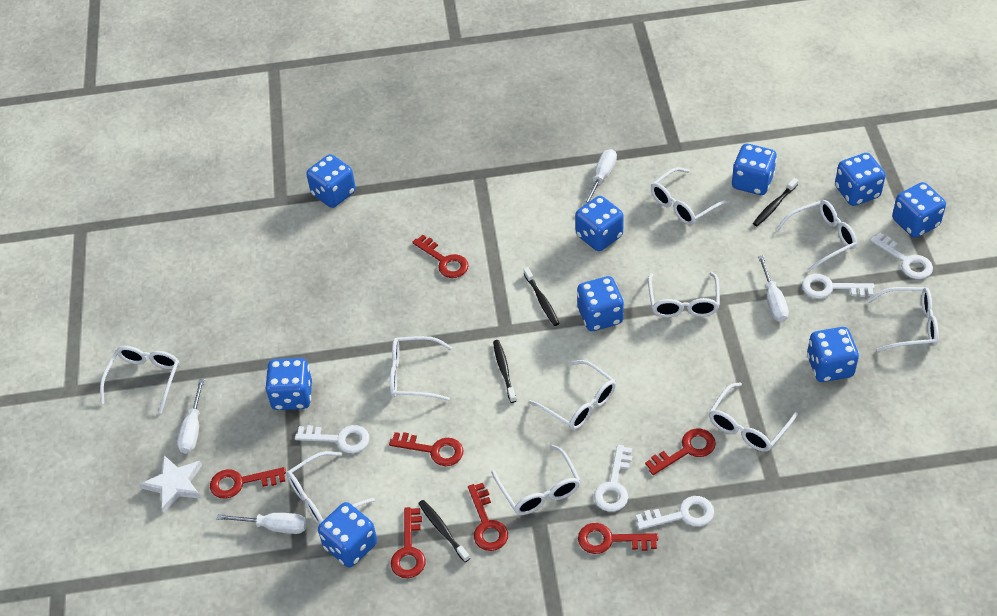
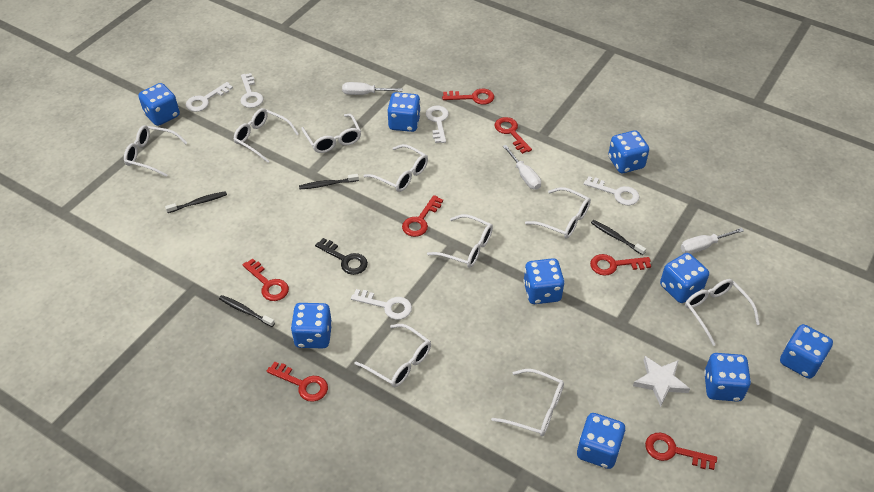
black key: 0 -> 1
white glasses: 10 -> 9
white screwdriver: 4 -> 3

